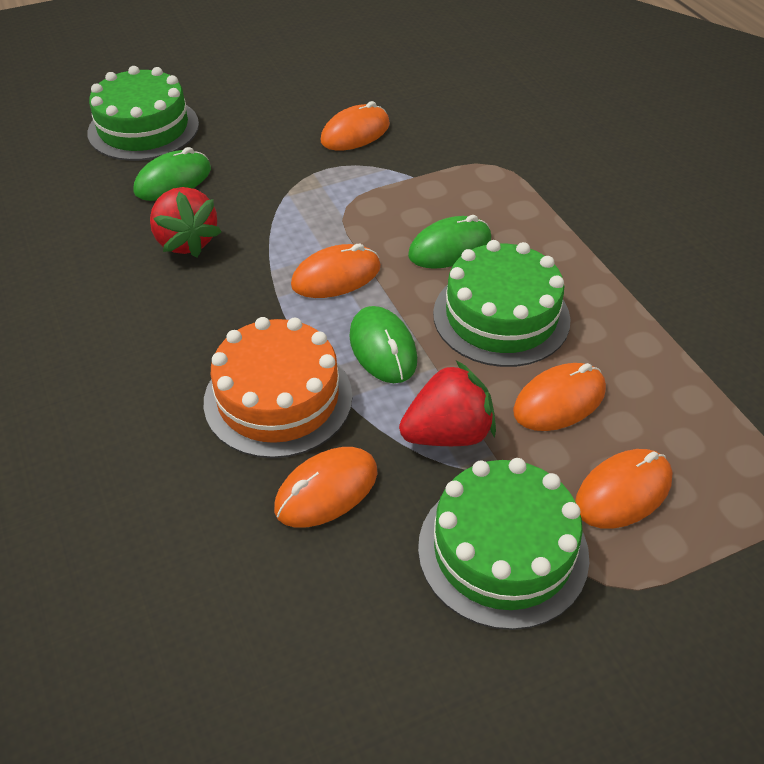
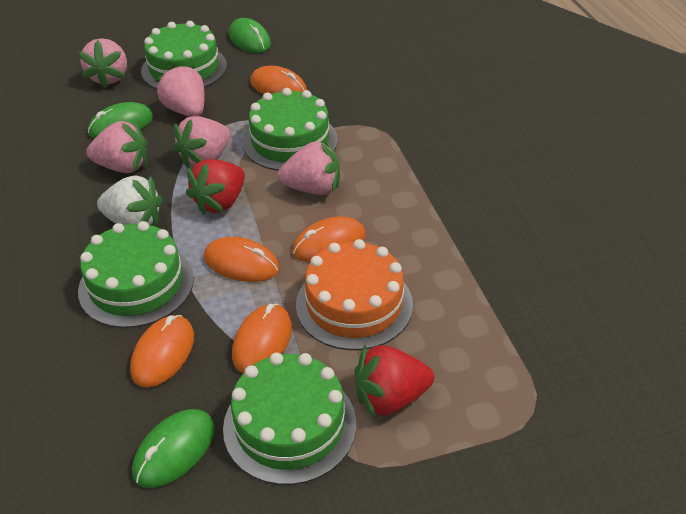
green cake: 3 -> 4
pink strawberry: 0 -> 5
white strawberry: 0 -> 1

